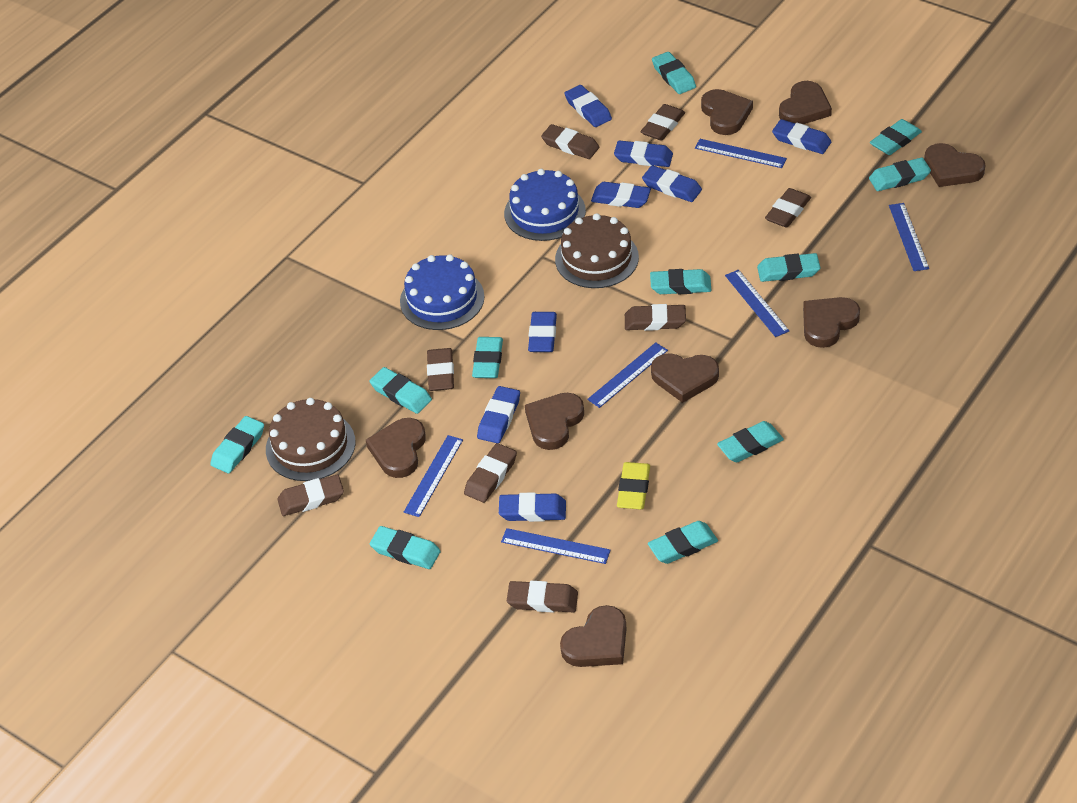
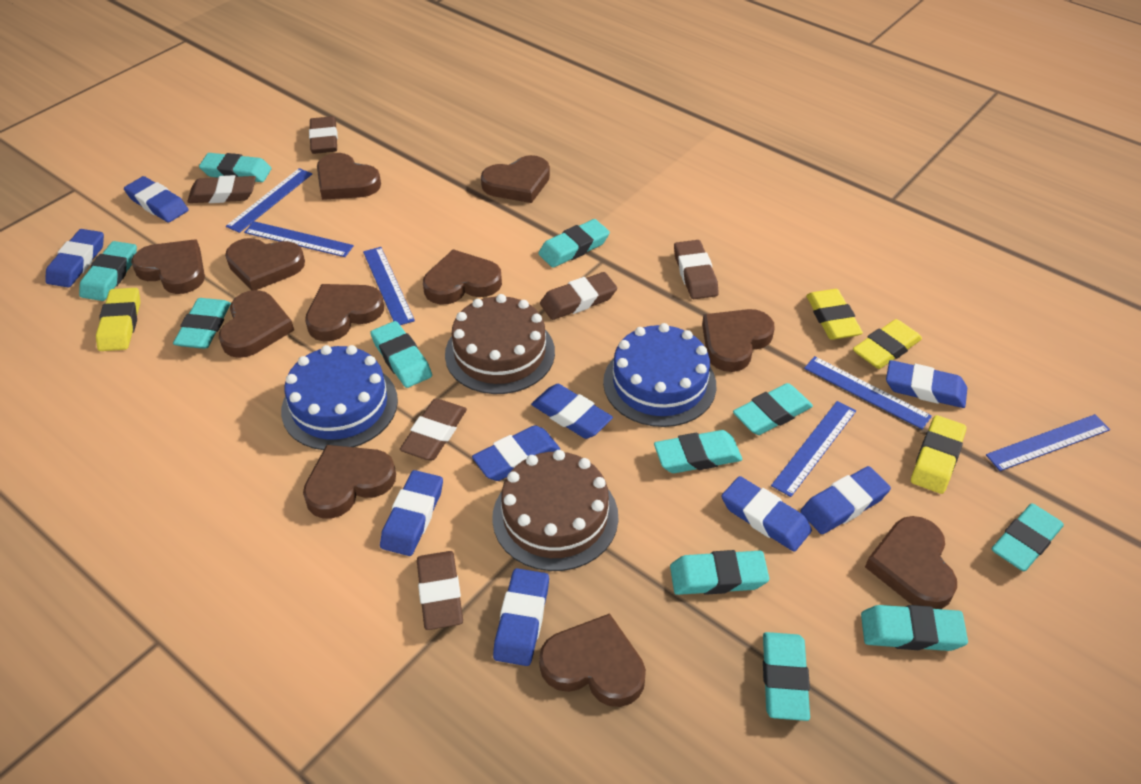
blue eraser: 8 -> 9
brown eraser: 8 -> 6
brown heart: 8 -> 11
yellow eraser: 1 -> 4

